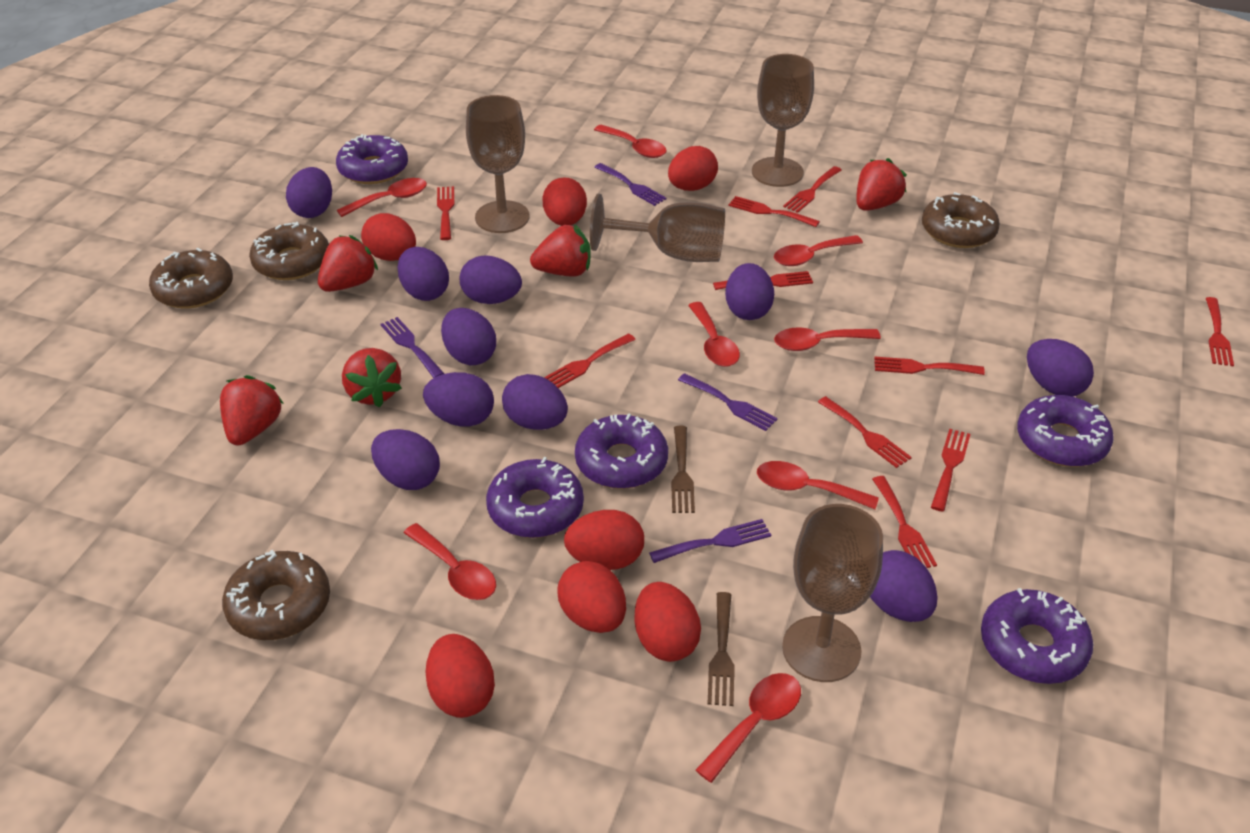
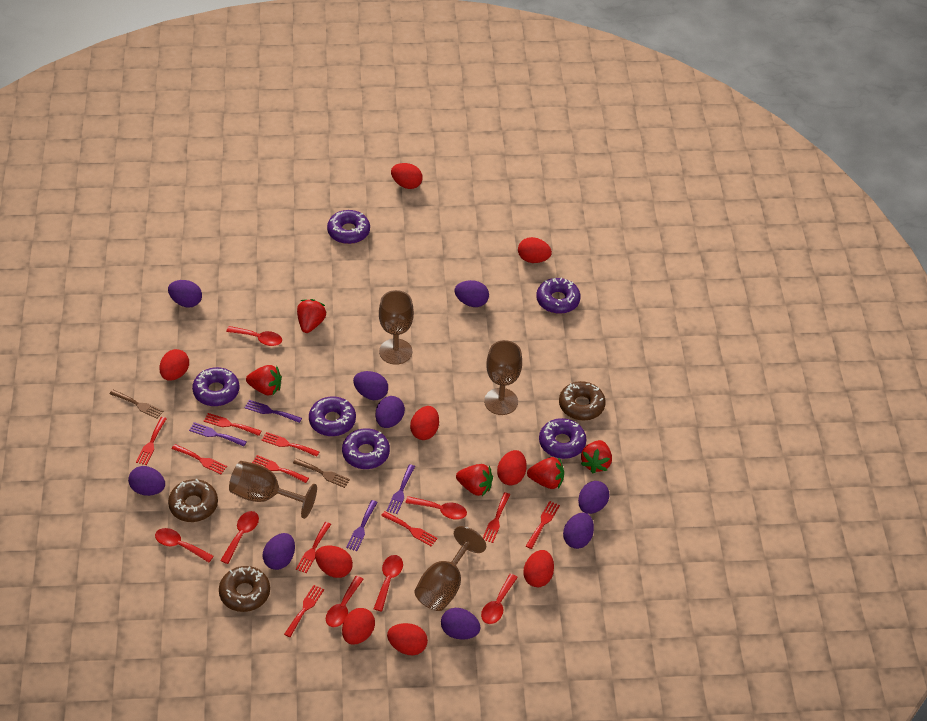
brown donut: 4 -> 3
purple donut: 5 -> 6
purple egg: 10 -> 9
red egg: 7 -> 9
red spoon: 8 -> 7

